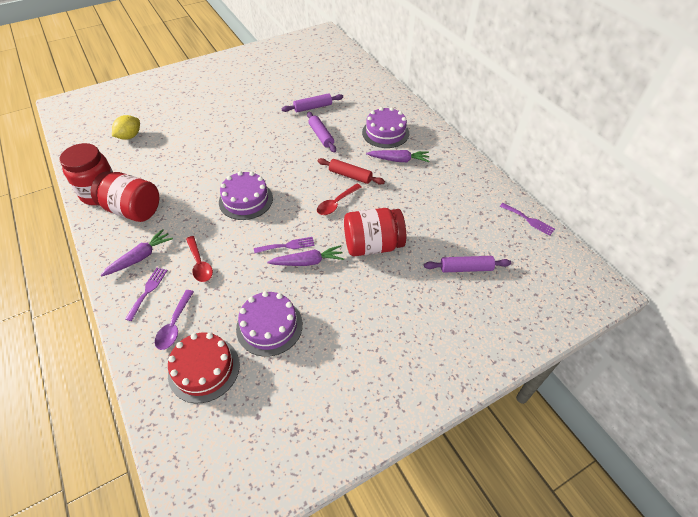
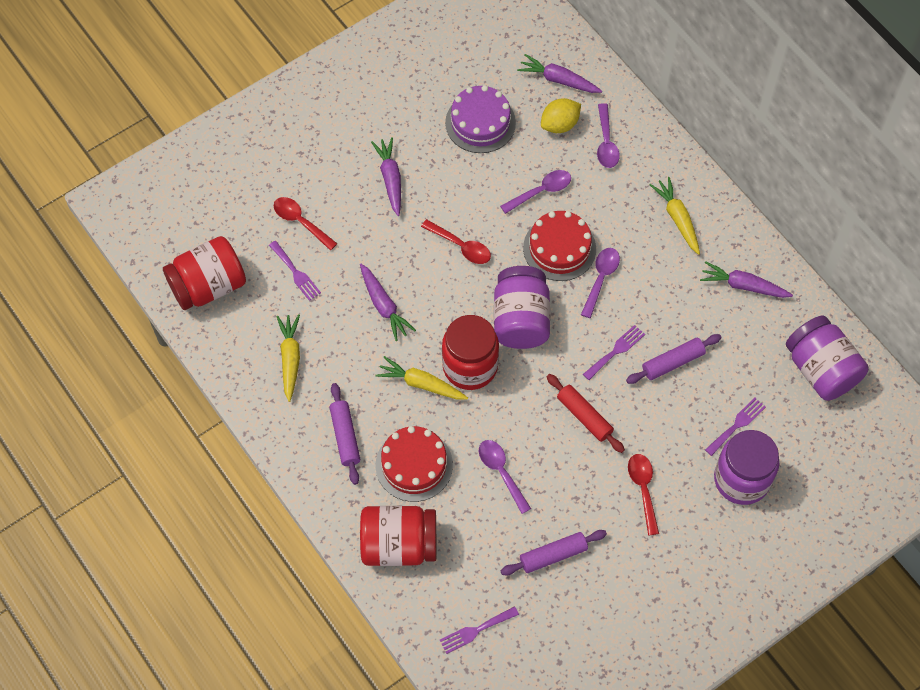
purple cake: 3 -> 1
purple carrot: 3 -> 4
purple fork: 3 -> 4
purple jar: 0 -> 3
purple spoon: 1 -> 4
red cake: 1 -> 2
red spoon: 2 -> 3
yellow carrot: 0 -> 3

